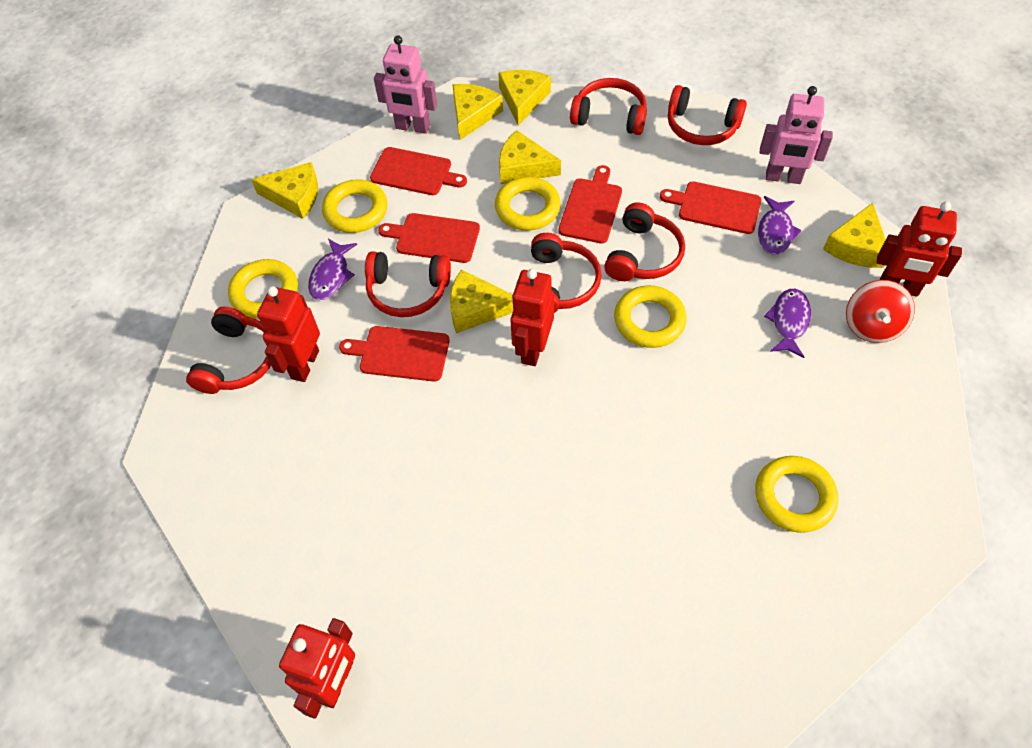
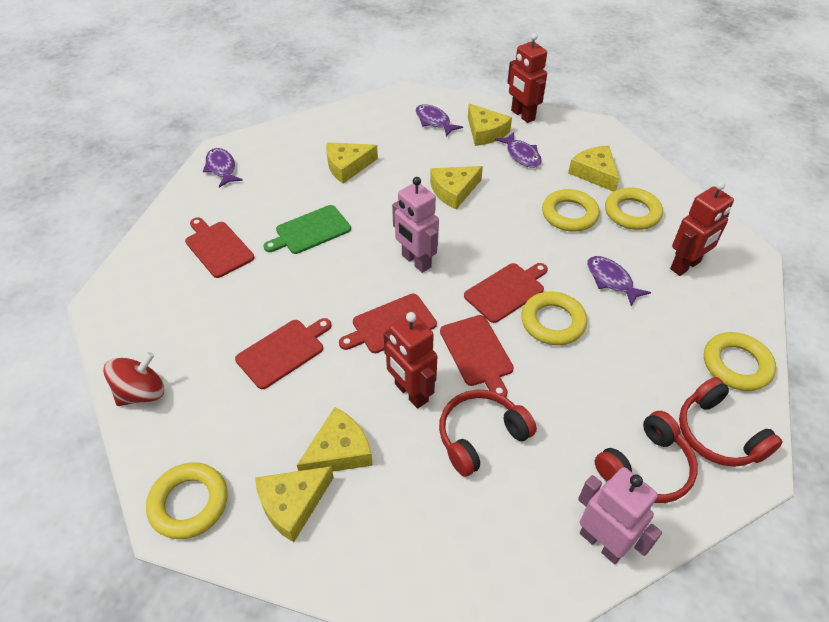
green cutting board: 0 -> 1
purple fish: 3 -> 4
red headphones: 6 -> 3
red robot: 4 -> 3

